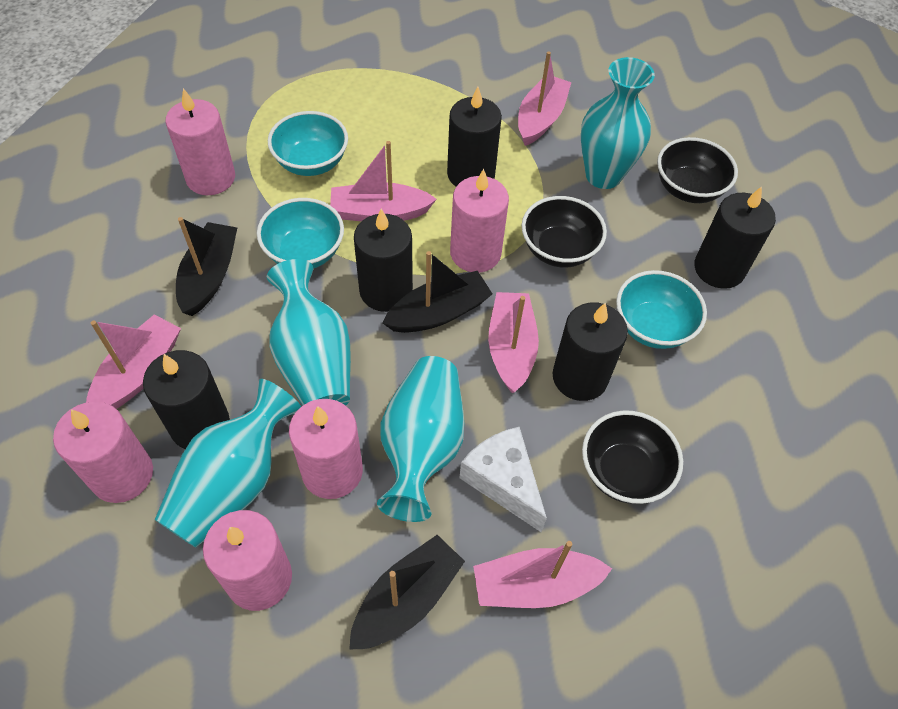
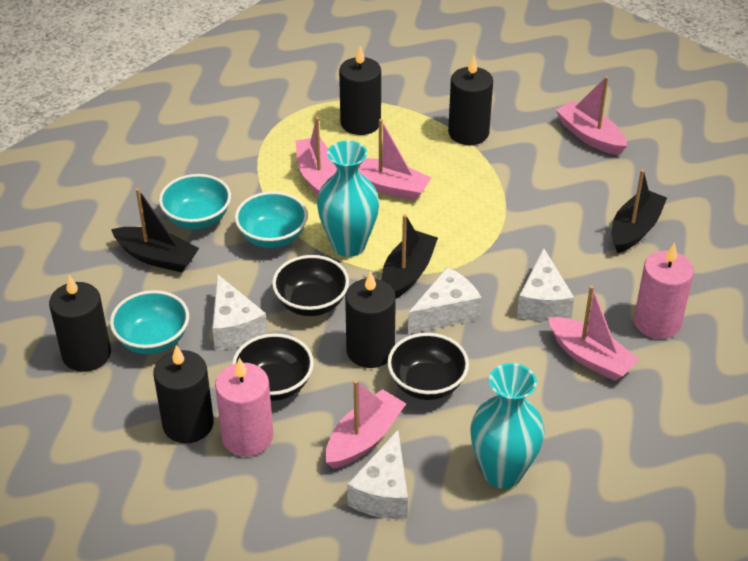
pink candle: 5 -> 2
turquoise vase: 4 -> 2
white cheese: 1 -> 4

